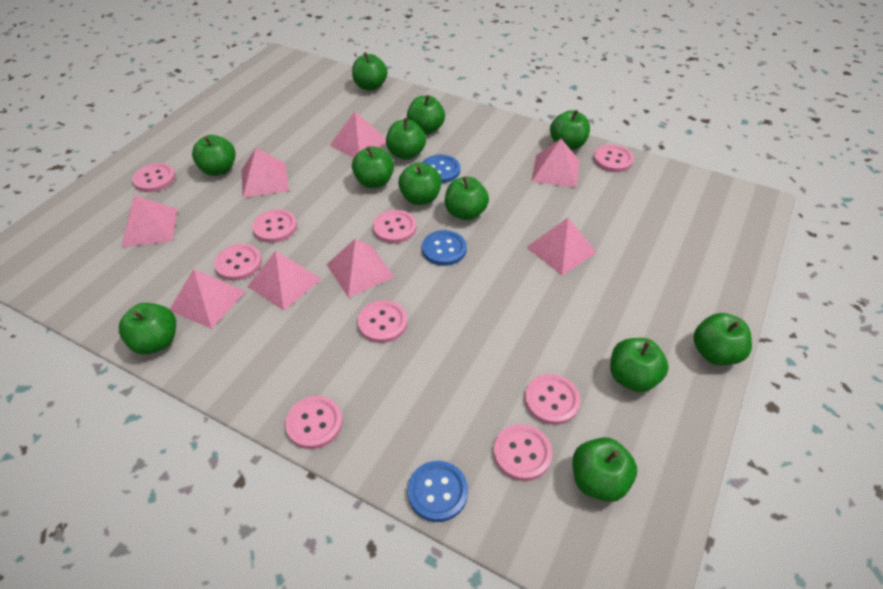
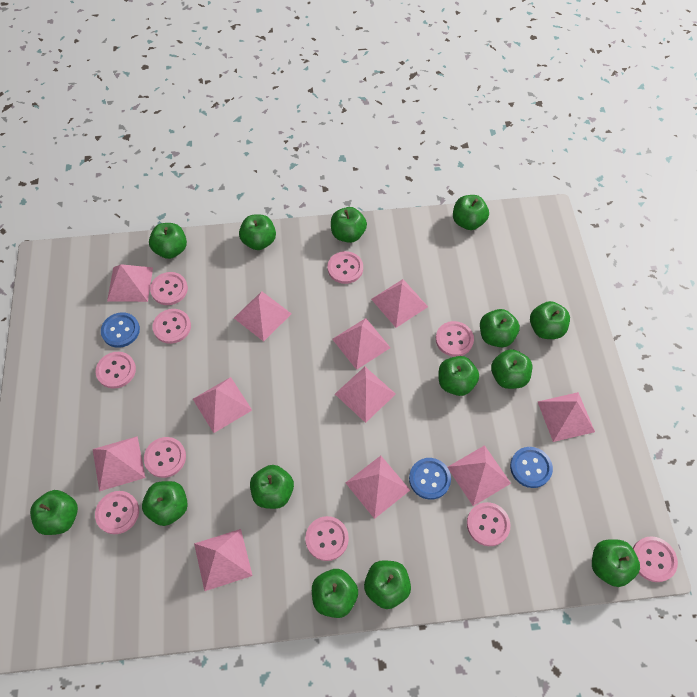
green apple: 12 -> 14
pink button: 9 -> 10
pink pyramid: 8 -> 11

